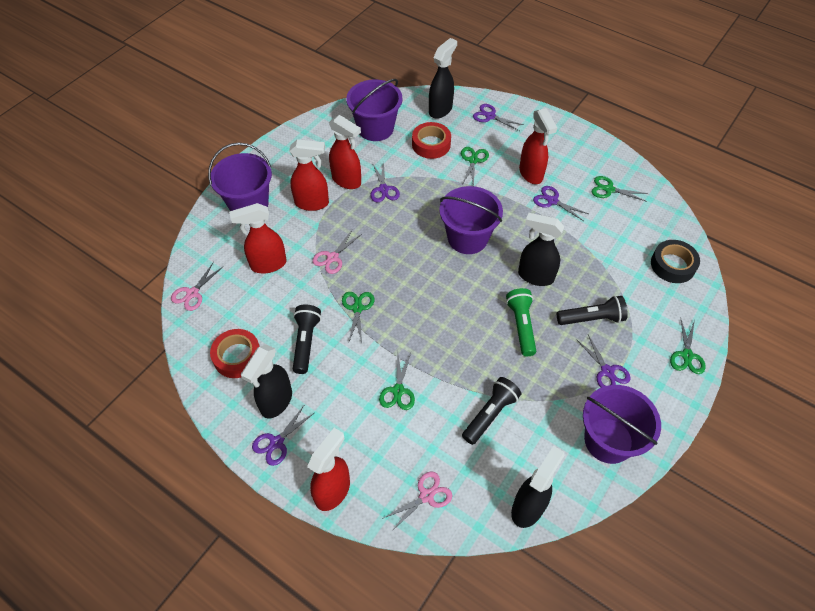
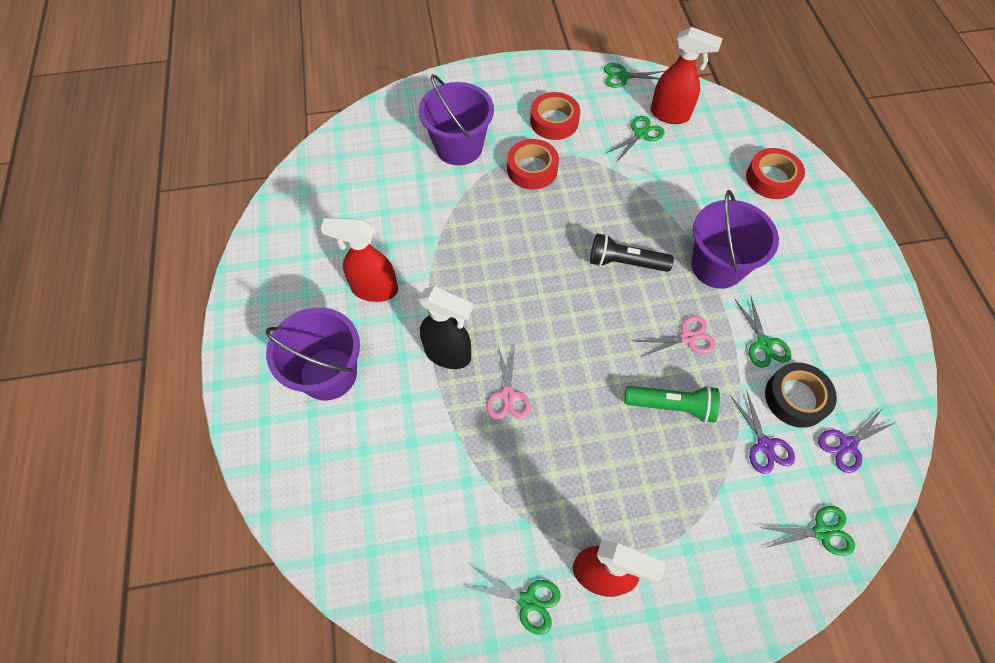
black flashlight: 3 -> 1
black spray bottle: 4 -> 1
pink scissors: 3 -> 2
purple bucket: 4 -> 3
purple scissors: 5 -> 2
red spray bottle: 5 -> 3
red tape: 2 -> 3

